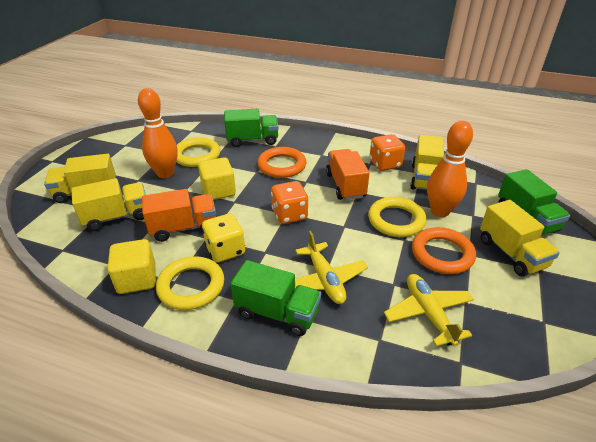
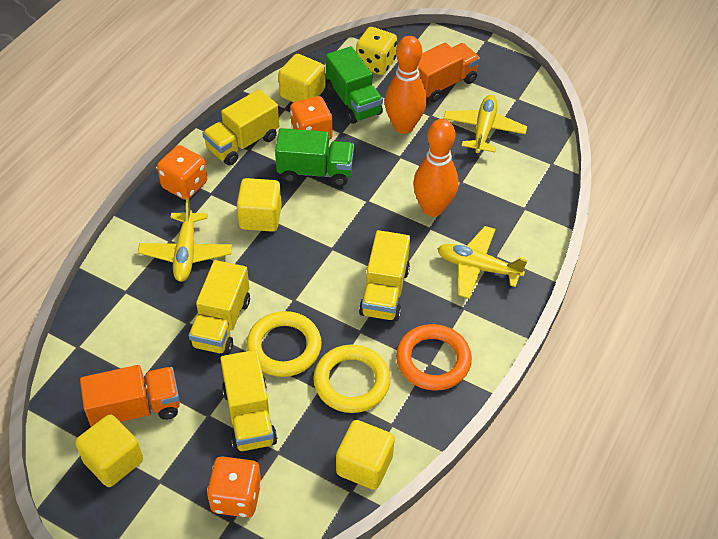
green truck: 3 -> 2
orange dice: 2 -> 3
orange ring: 2 -> 1
yellow cube: 2 -> 4
yellow plane: 2 -> 3
yellow ring: 3 -> 2

